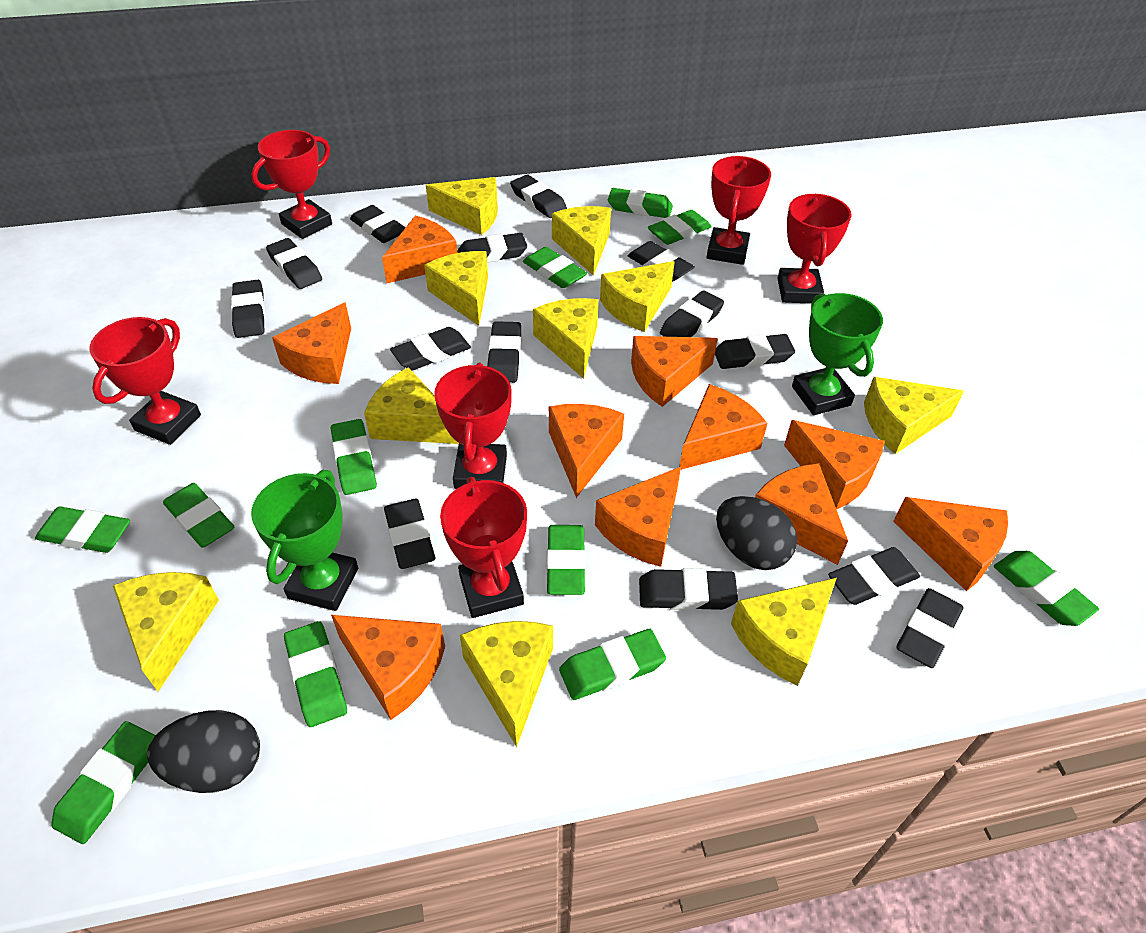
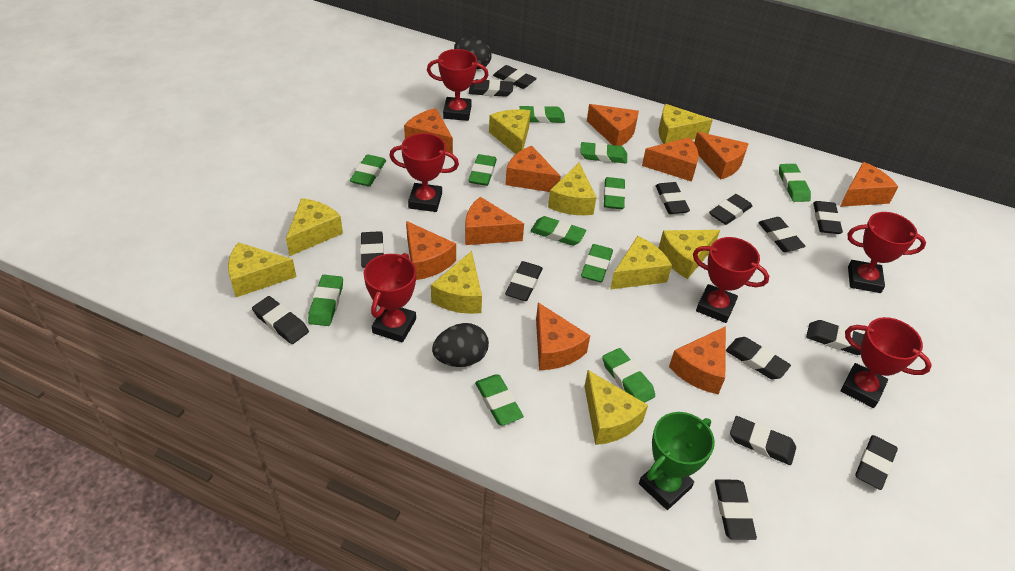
green trophy: 2 -> 1
yellow cheese: 10 -> 9

